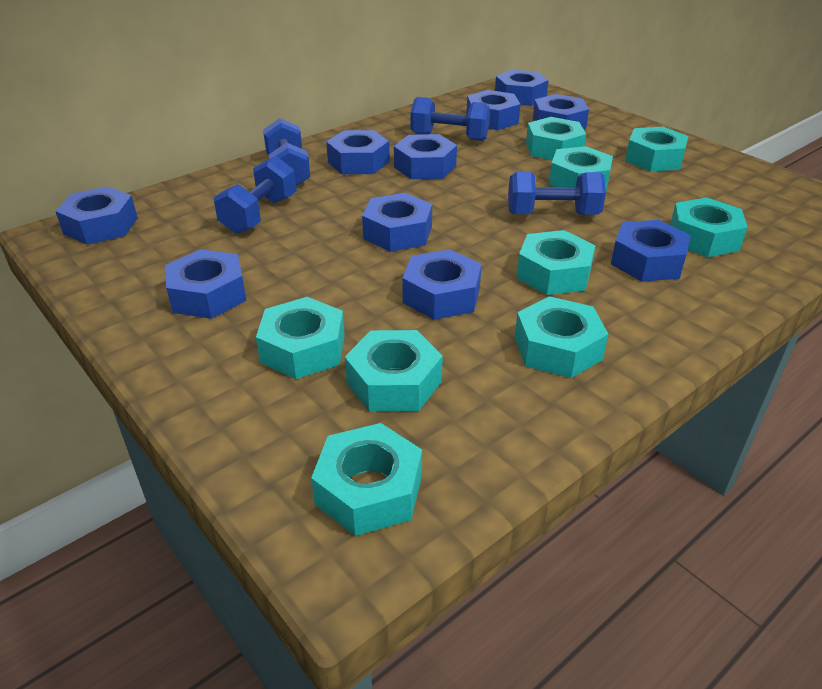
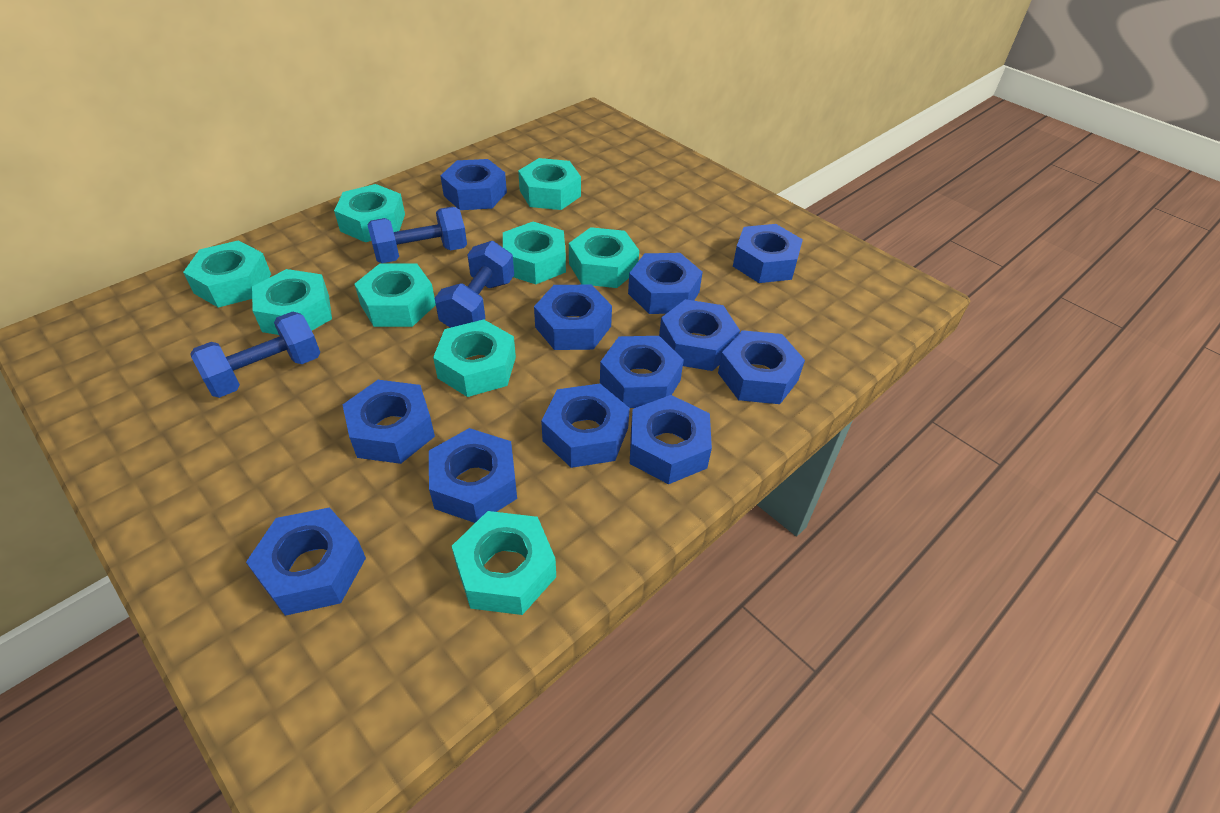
blue dumbbell: 4 -> 3
blue nut: 10 -> 12

